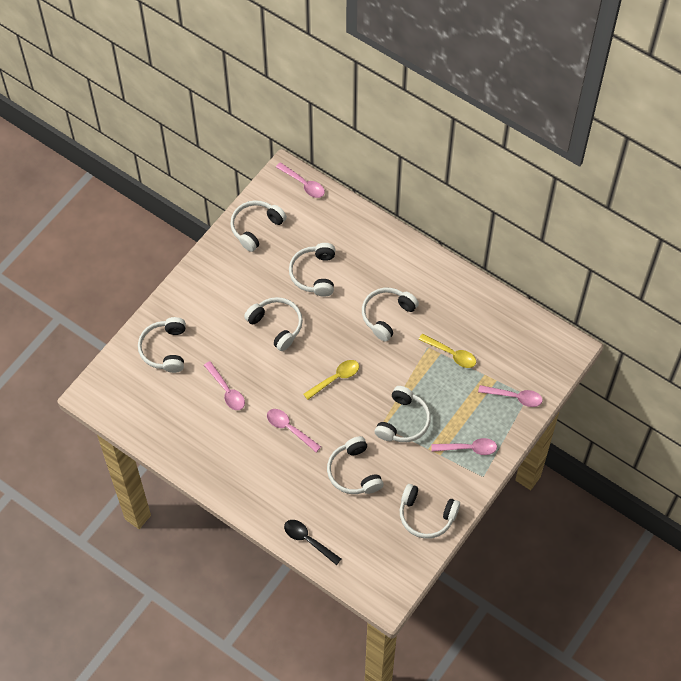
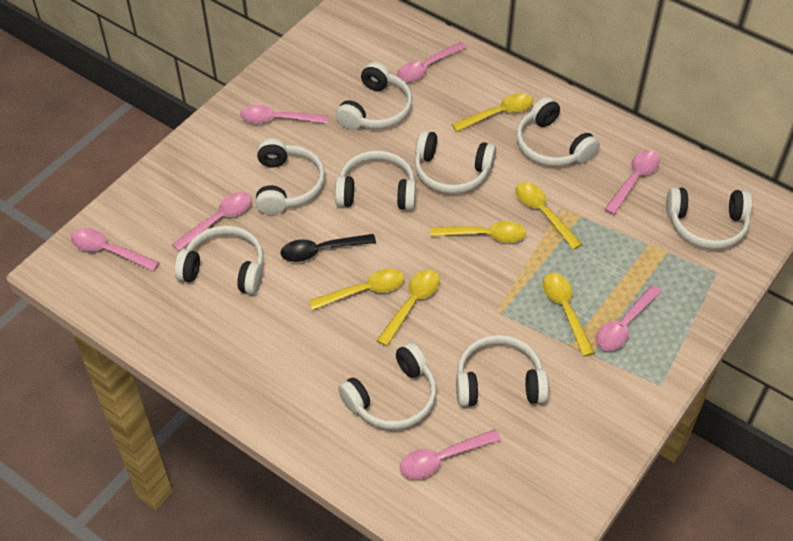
pink spoon: 5 -> 7
white headphones: 8 -> 9
yellow spoon: 2 -> 6

